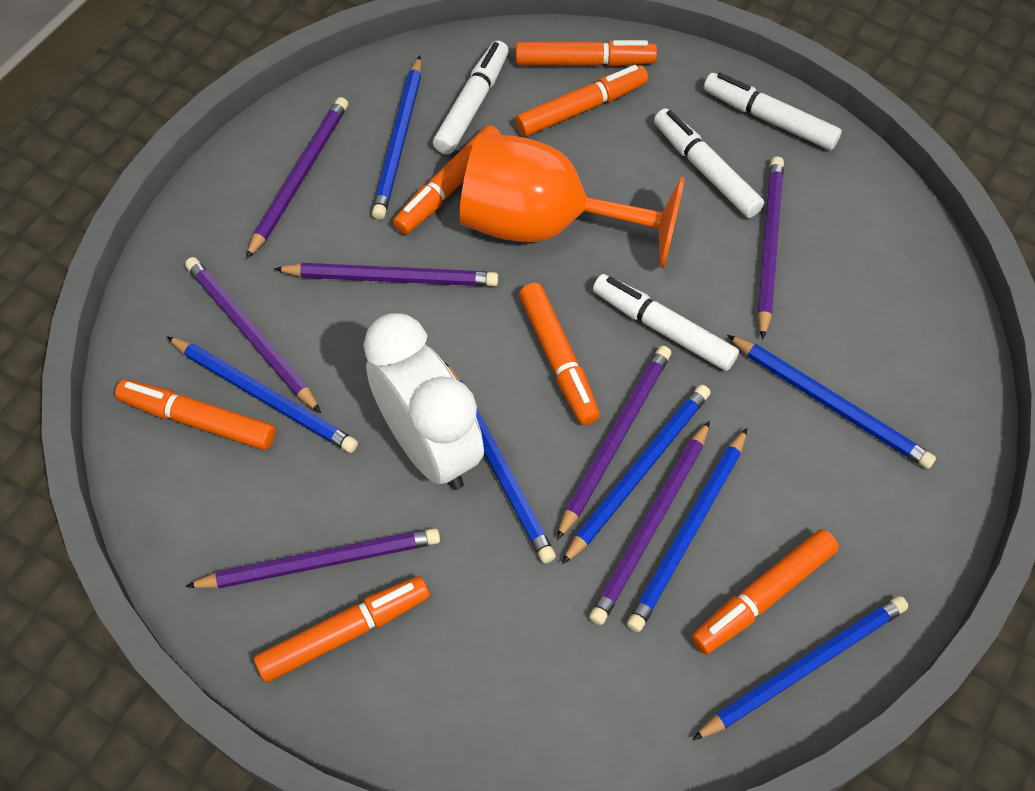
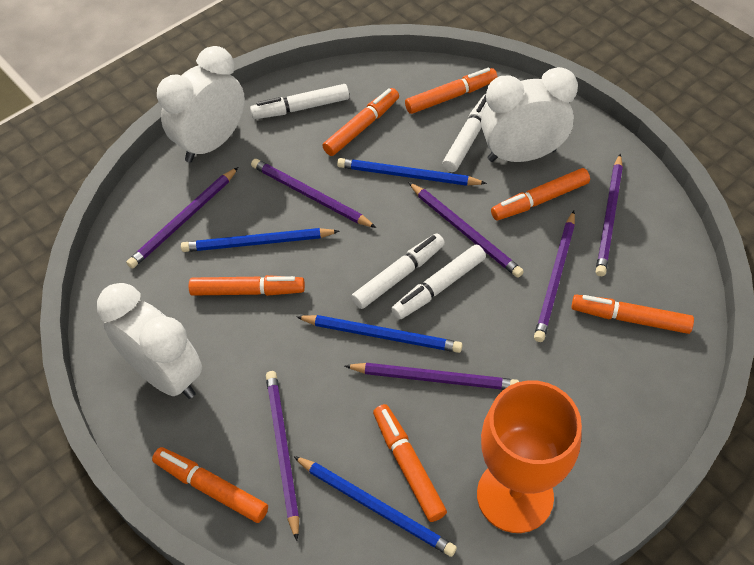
blue pencil: 7 -> 4
white clock: 1 -> 3

